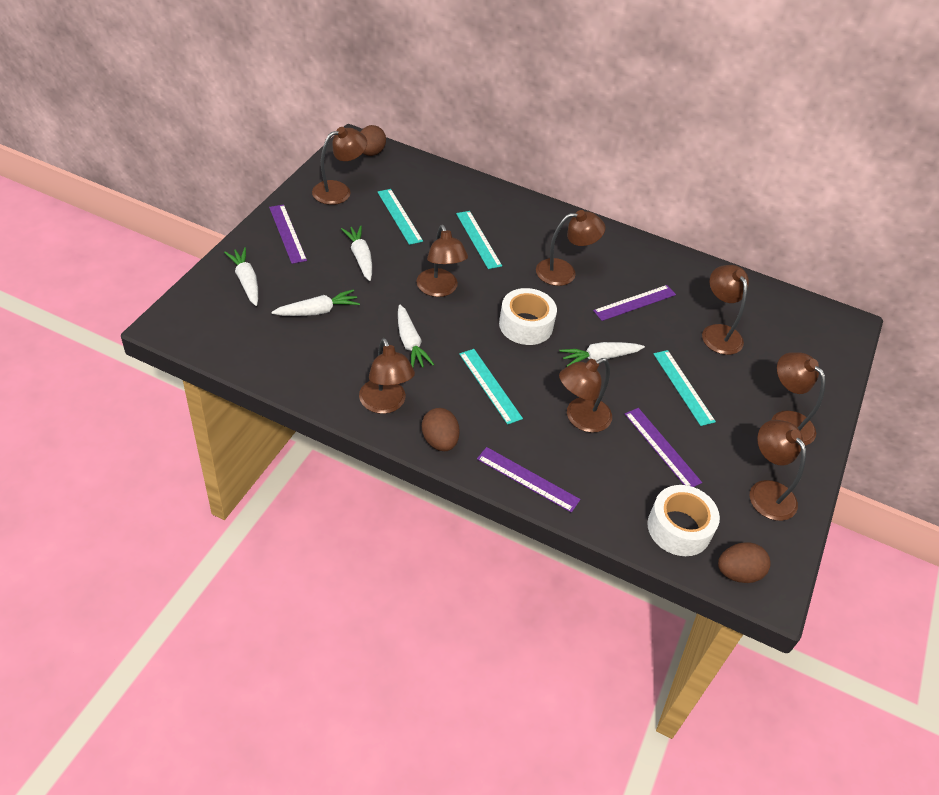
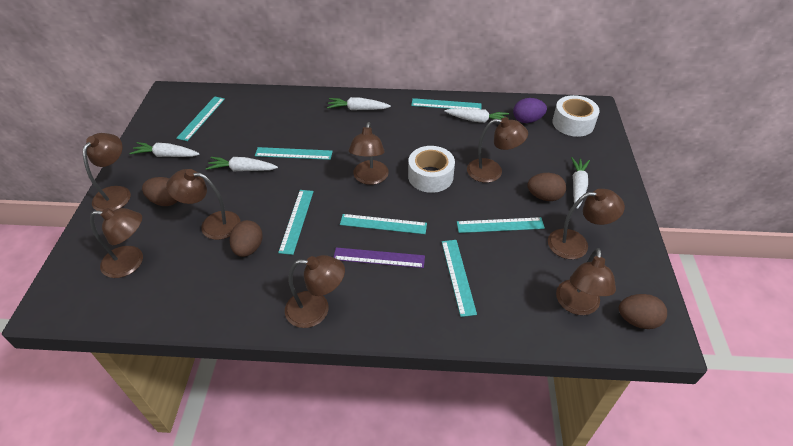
brown egg: 3 -> 4
purple egg: 0 -> 1
purple ruler: 4 -> 1
turquoise ruler: 4 -> 7

